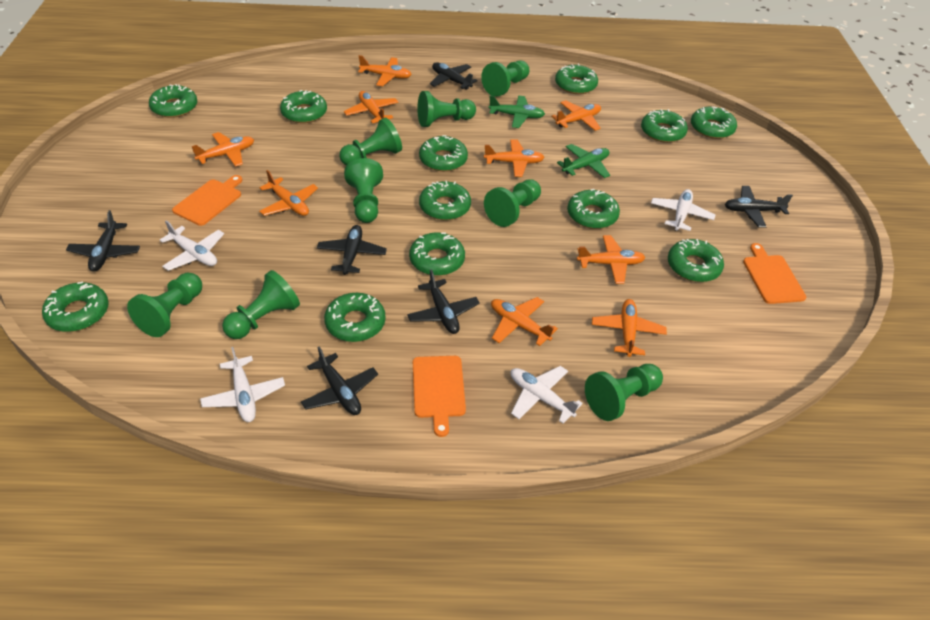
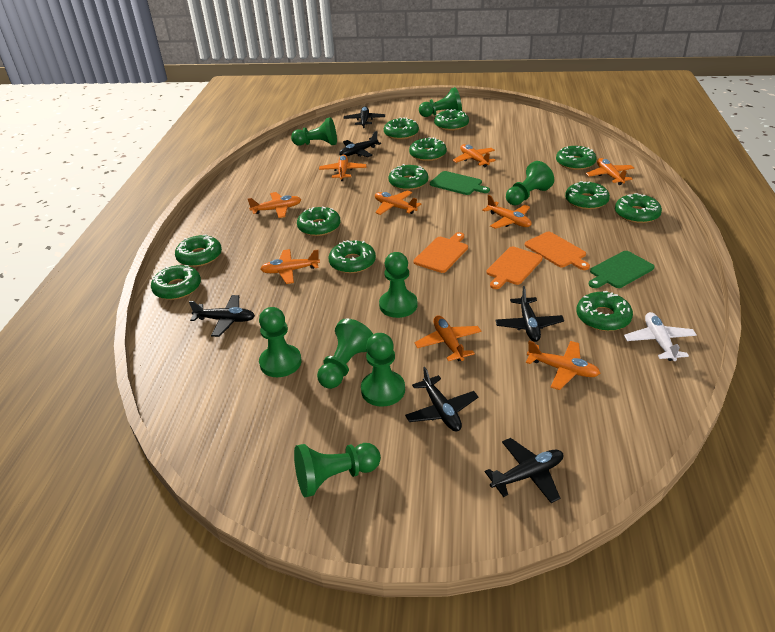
green cutting board: 0 -> 2
green plane: 2 -> 0
white plane: 4 -> 1

